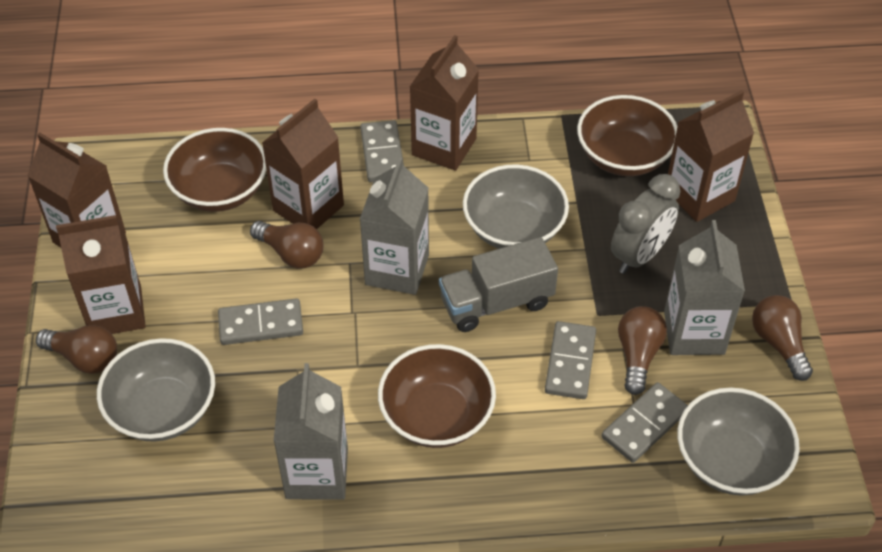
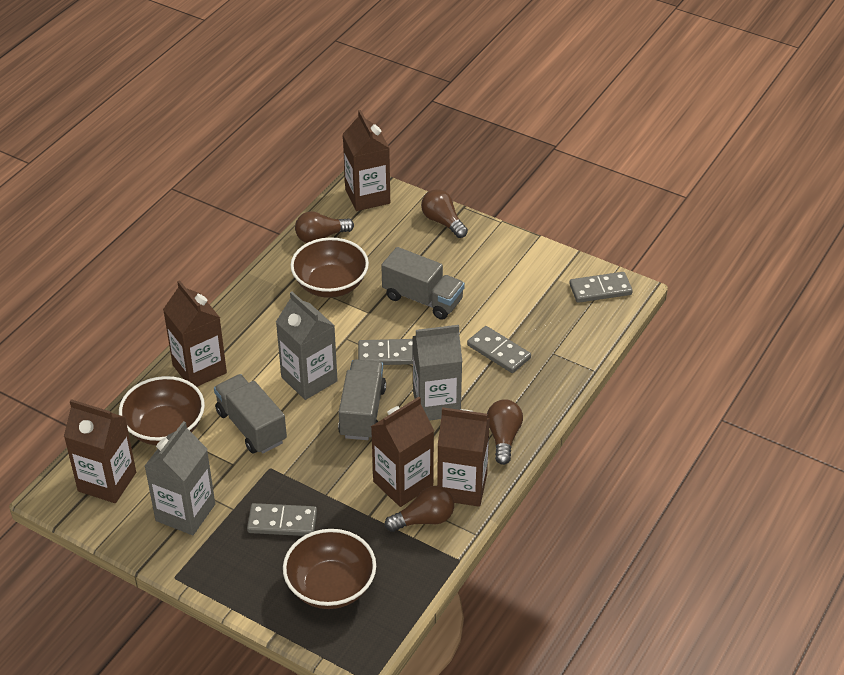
grey bowl: 3 -> 0
grey clock: 1 -> 0
grey truck: 1 -> 3

